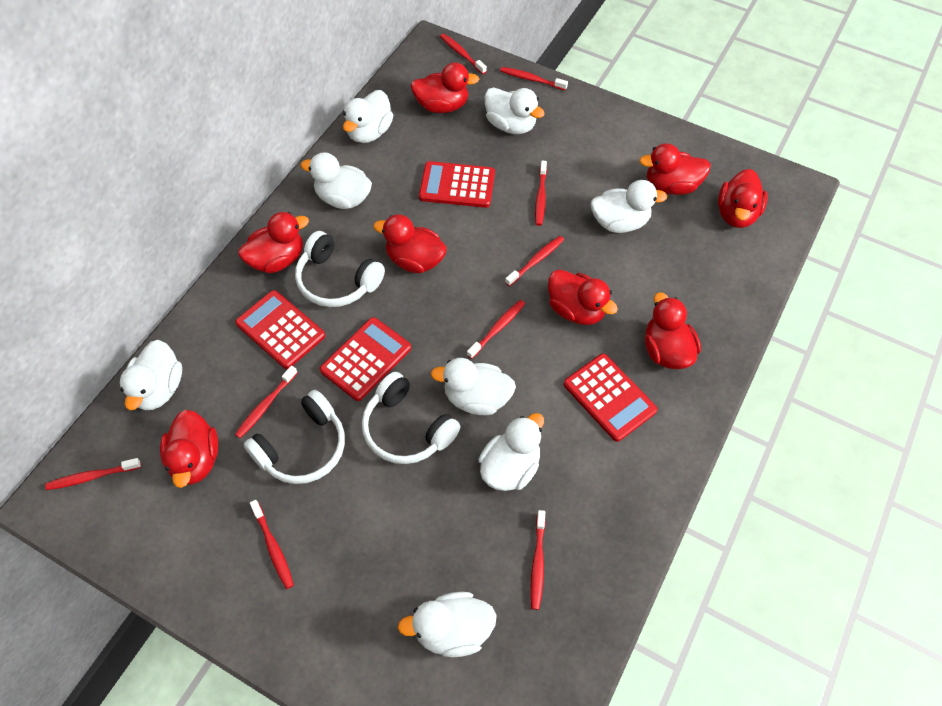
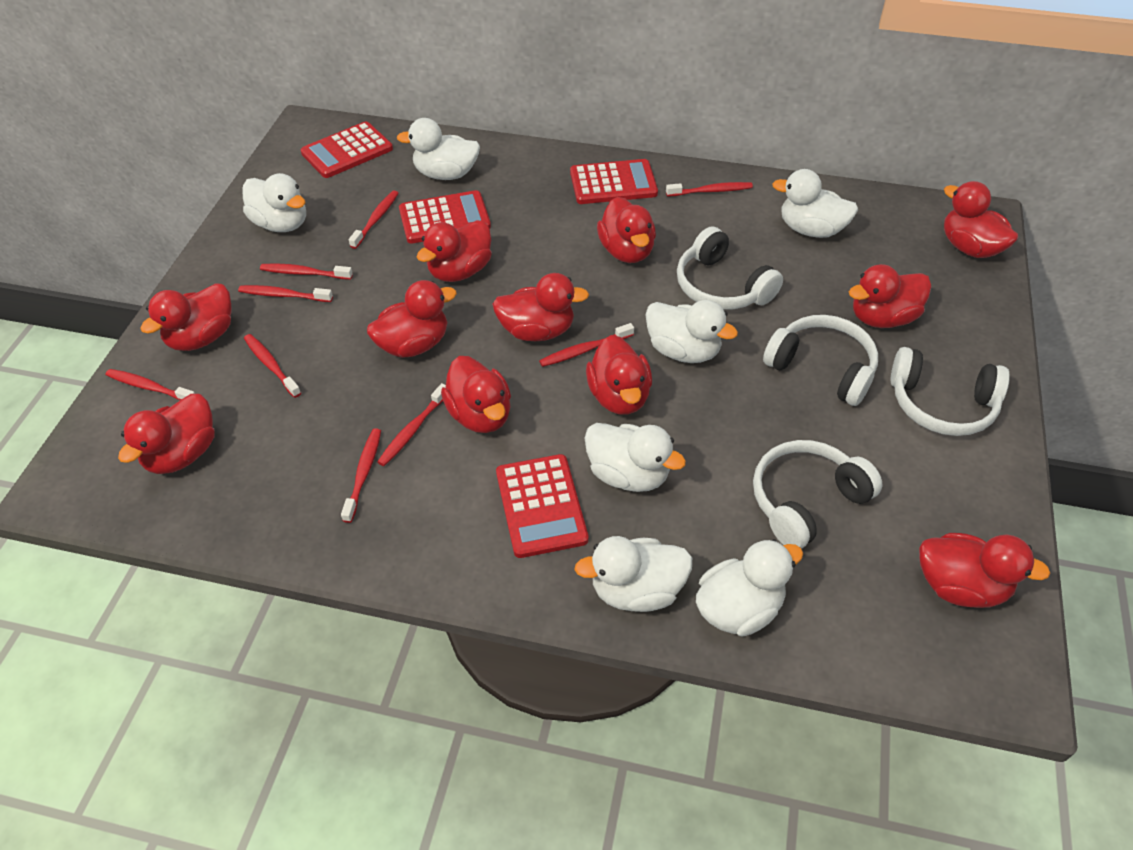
red duck: 8 -> 11
white duck: 8 -> 7
white headphones: 3 -> 4

